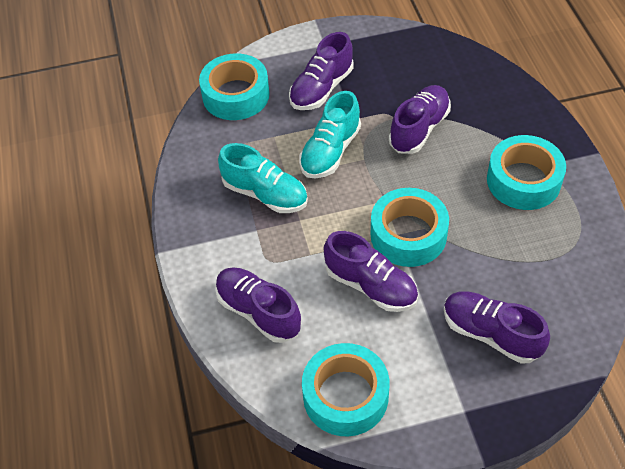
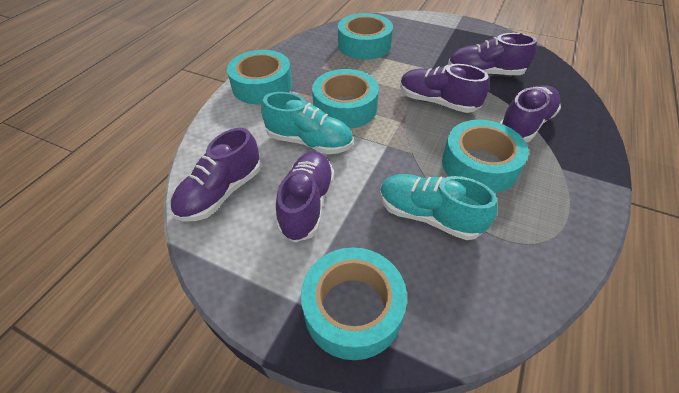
turquoise tape: 4 -> 5

